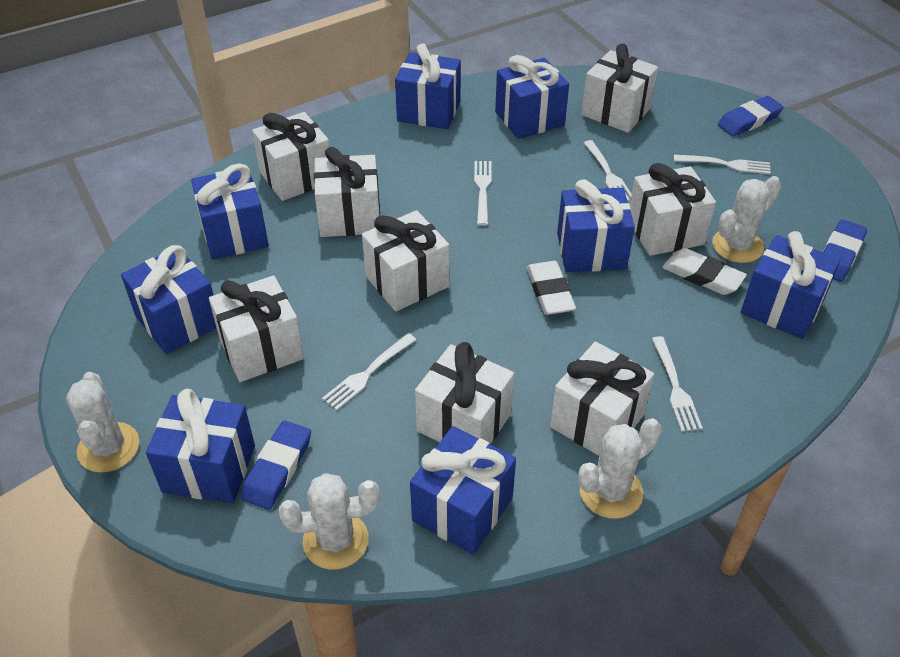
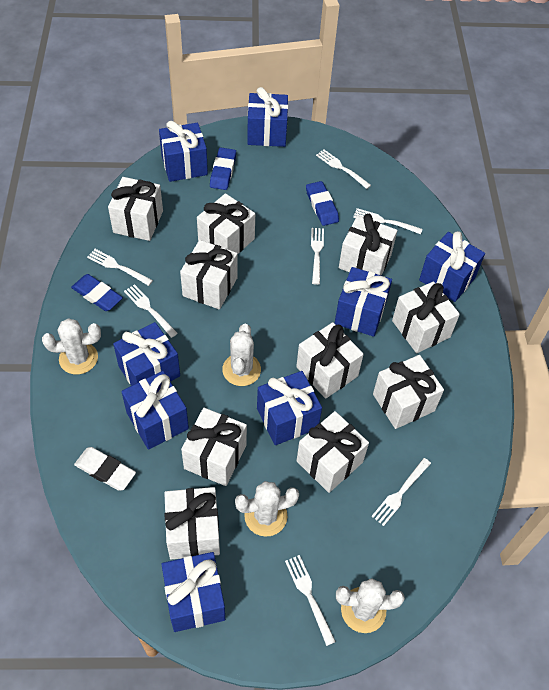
white eraser: 2 -> 1
white fork: 5 -> 7
white gift: 8 -> 10

